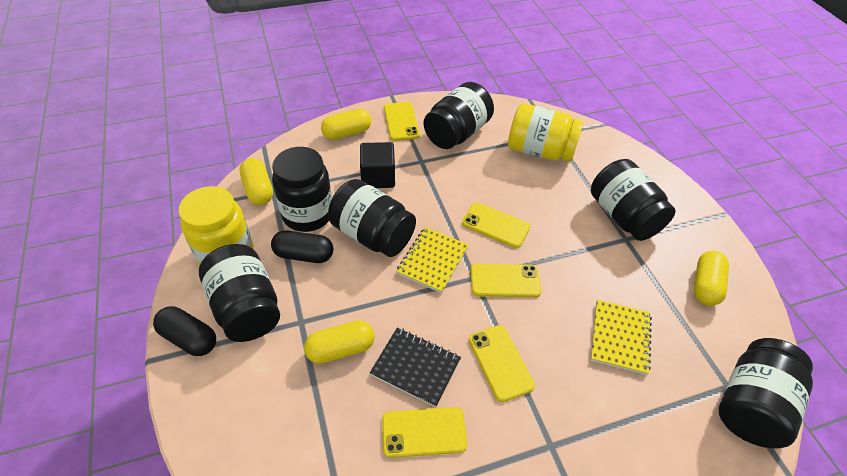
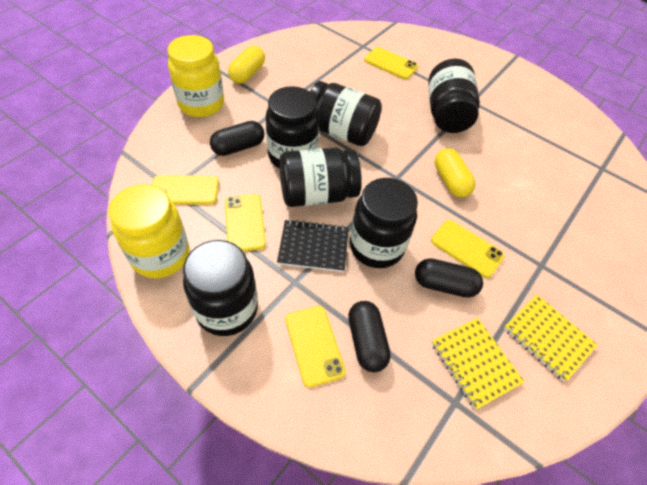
black capsule: 2 -> 3
black cube: 1 -> 0
yellow capsule: 4 -> 2

